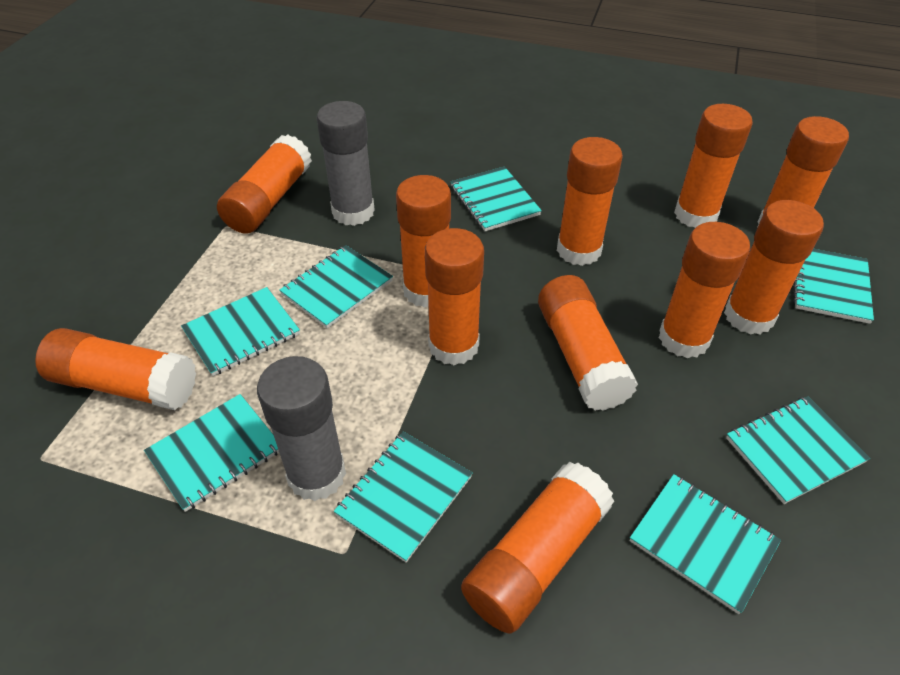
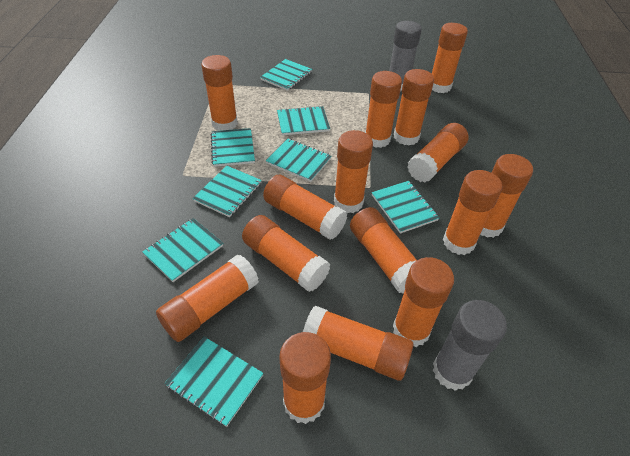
orange glue stick: 11 -> 15

